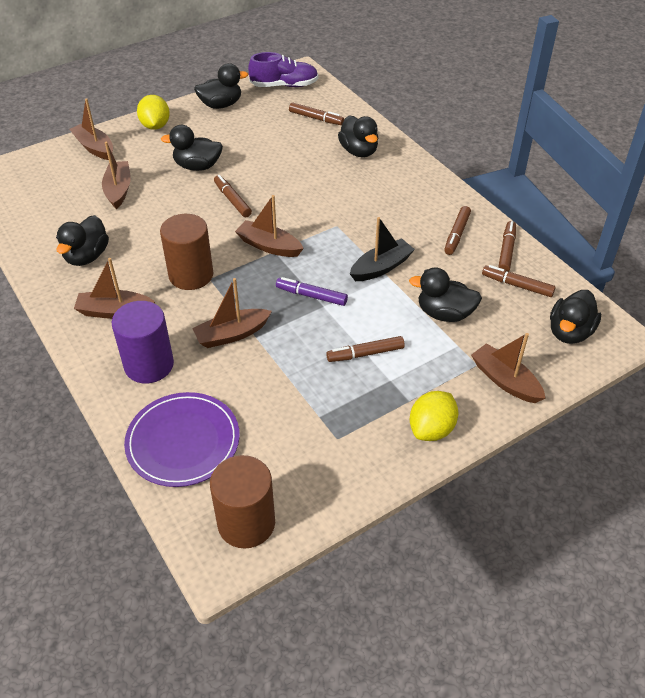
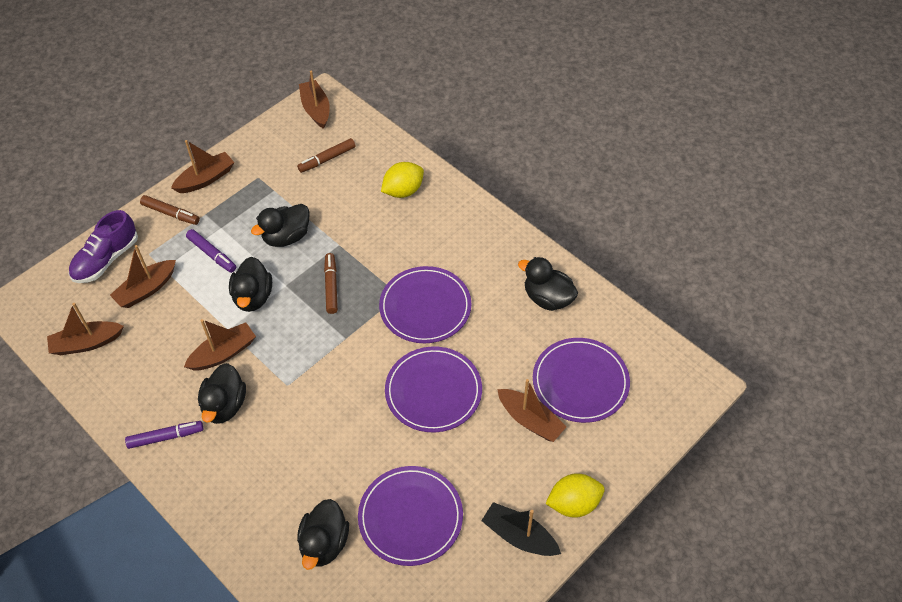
black duck: 6 -> 5
brown cylinder: 2 -> 0
brown marker: 6 -> 3
purple cylinder: 1 -> 0
purple marker: 1 -> 2
purple plate: 1 -> 4

